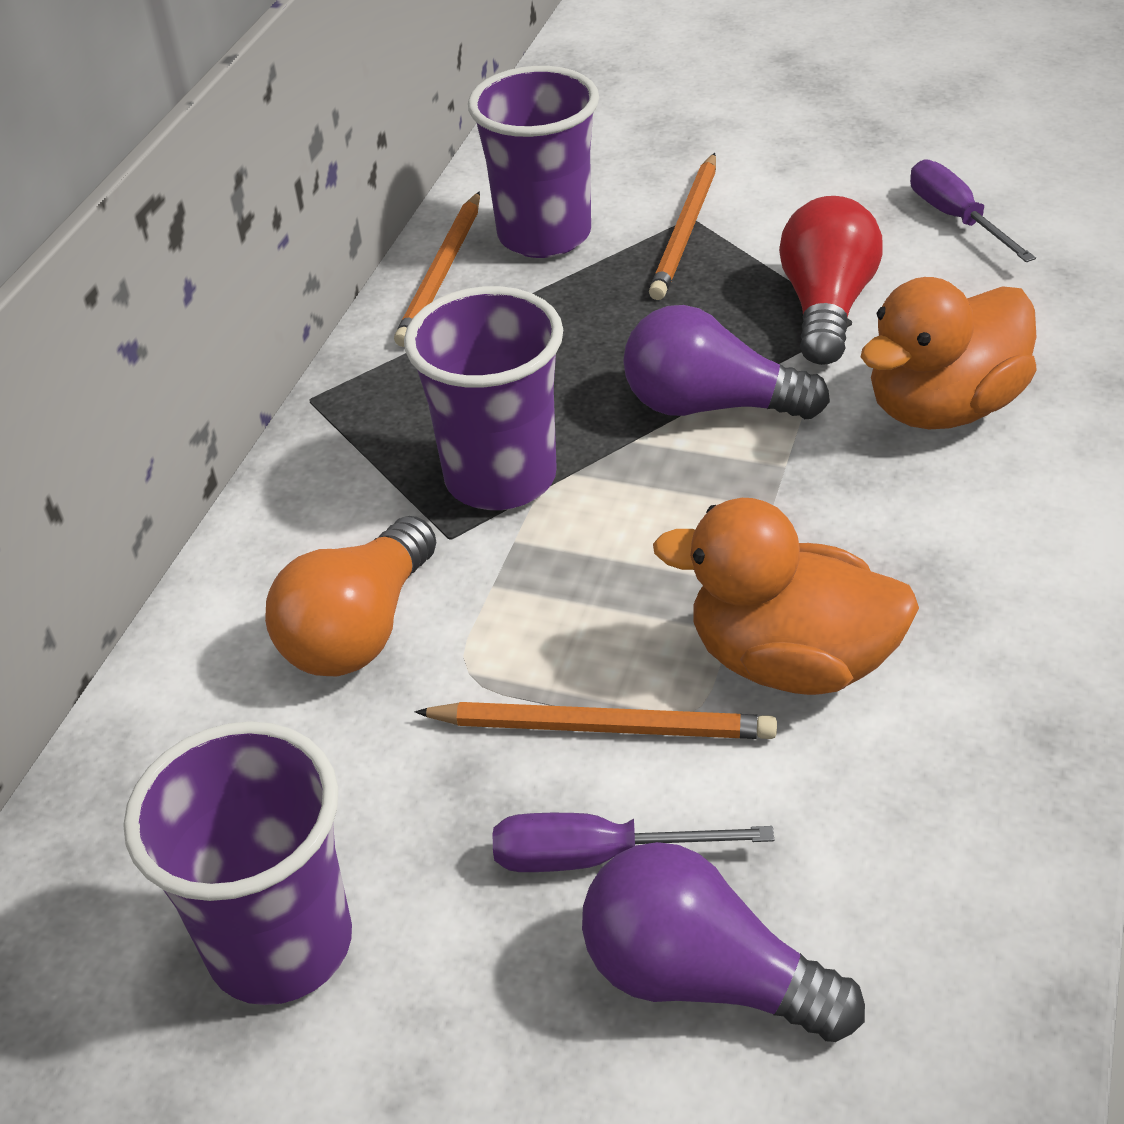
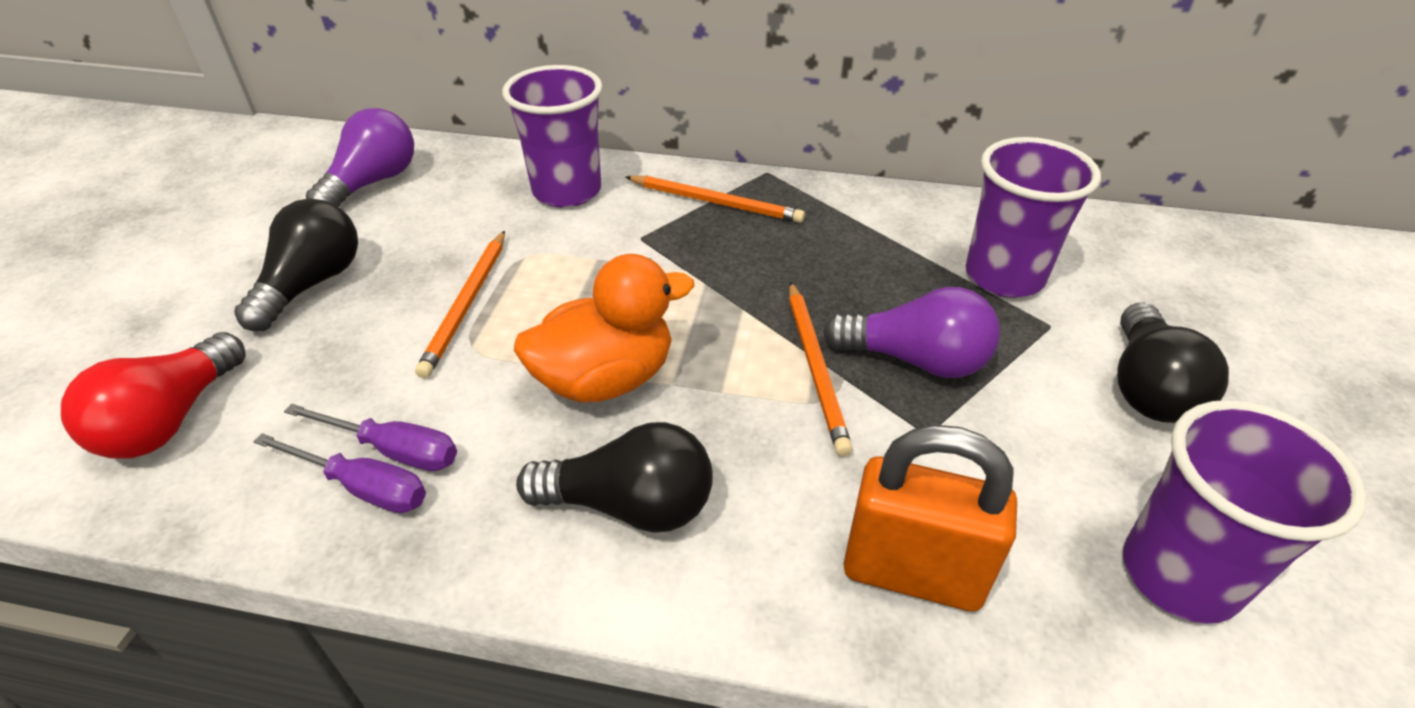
black light bulb: 0 -> 3
orange duck: 2 -> 1
orange light bulb: 1 -> 0
orange padlock: 0 -> 1

